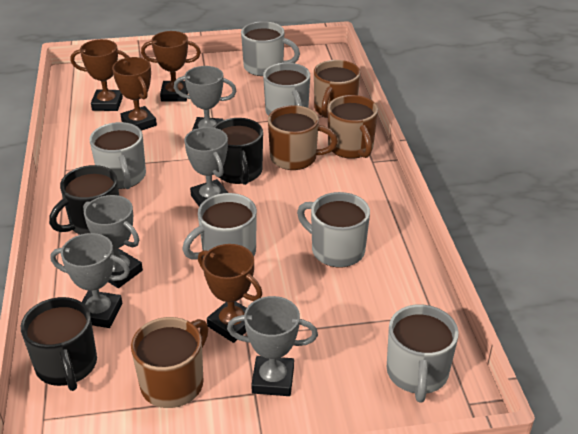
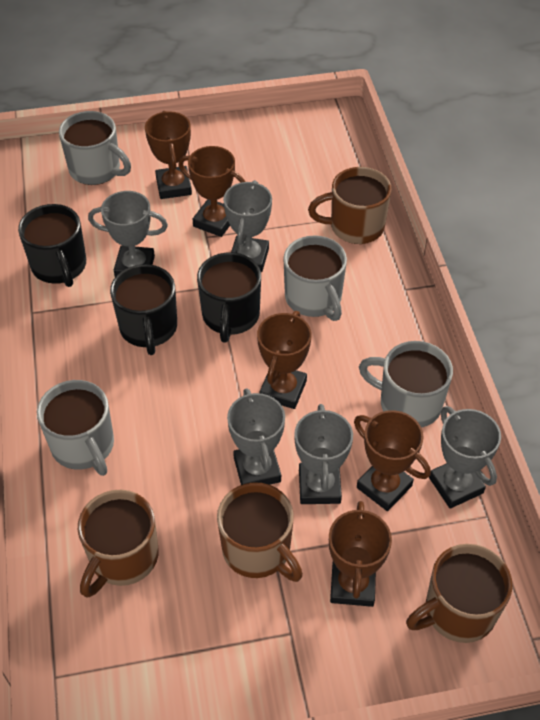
brown trophy: 4 -> 5
grey mug: 6 -> 4

